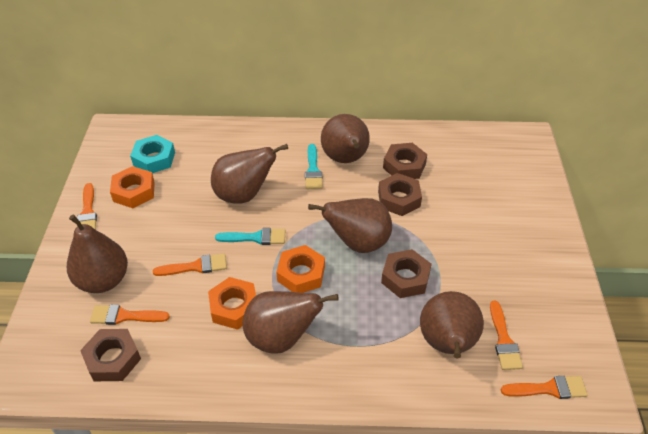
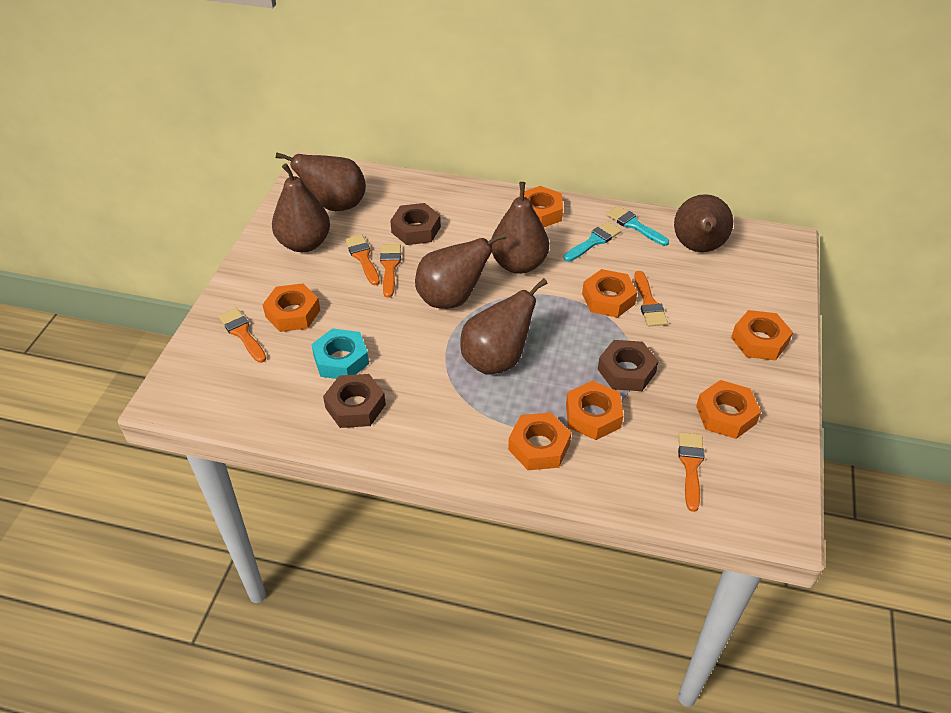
brown nut: 4 -> 3
orange nut: 3 -> 7

